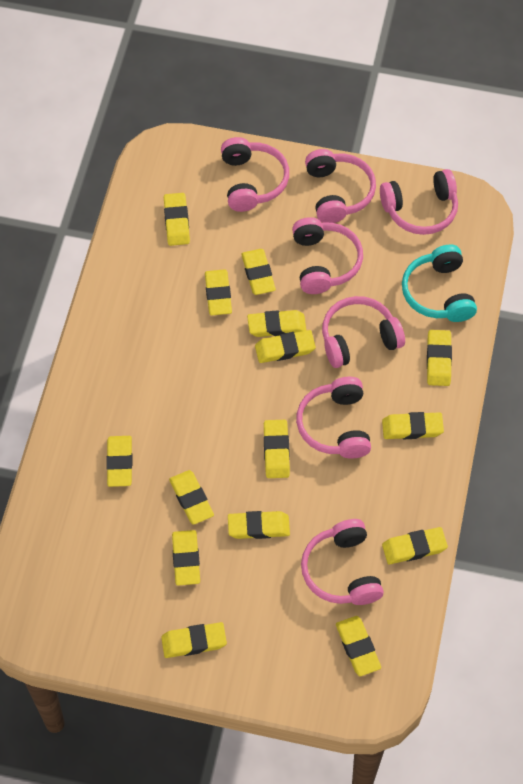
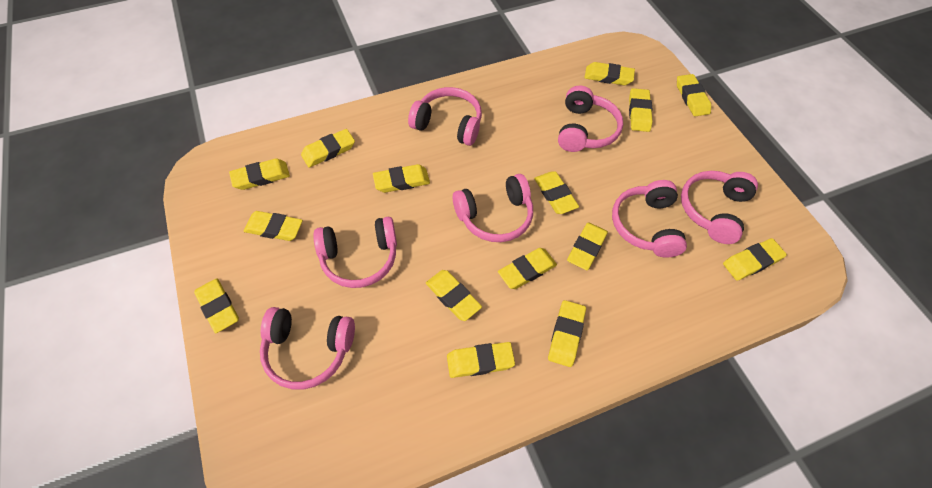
turquoise headphones: 1 -> 0

